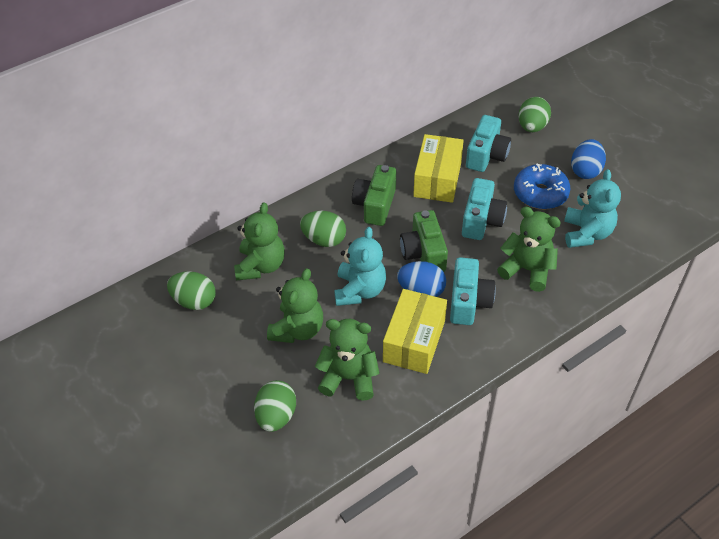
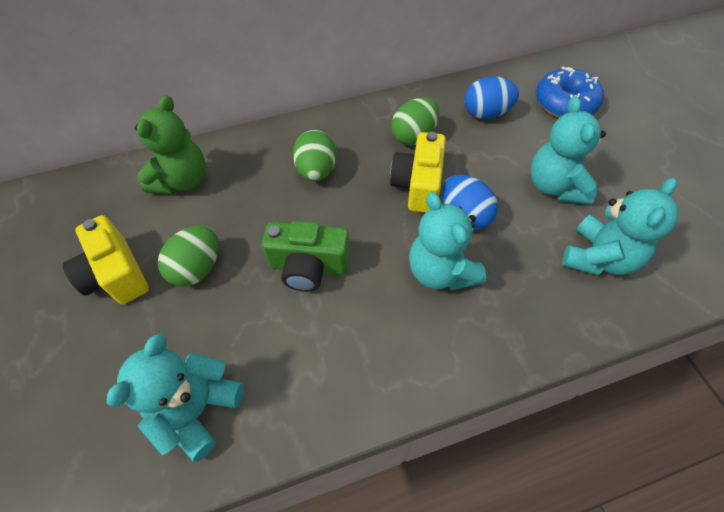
green camera: 2 -> 1
green egg: 4 -> 3
green teddy bear: 4 -> 1
turquoise camera: 3 -> 0
turquoise teddy bear: 2 -> 4
yellow box: 2 -> 0
yellow camera: 0 -> 2

